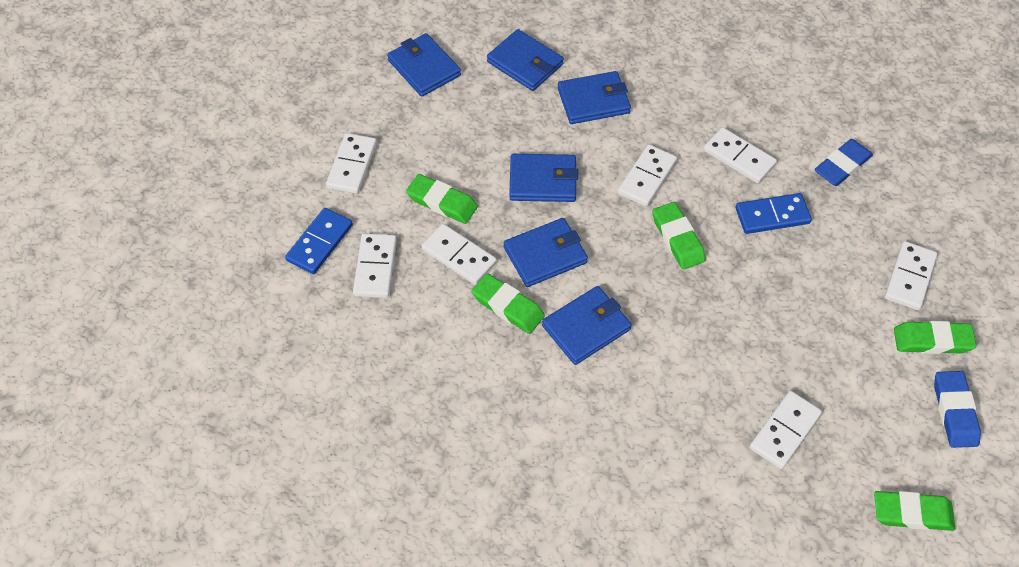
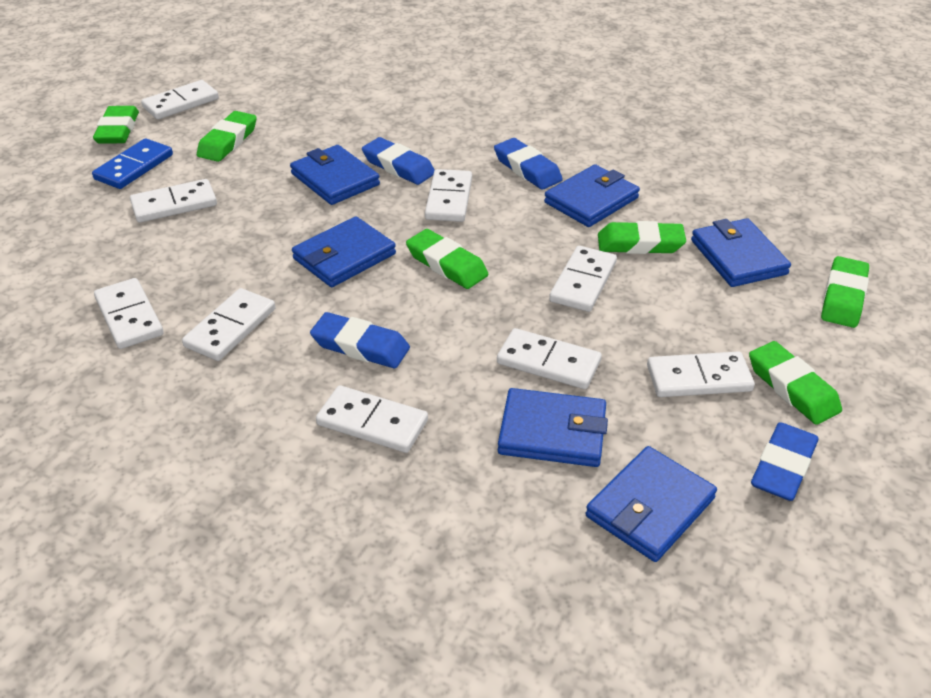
blue domino: 2 -> 1
blue eraser: 2 -> 4
green eraser: 5 -> 6
white domino: 7 -> 9

